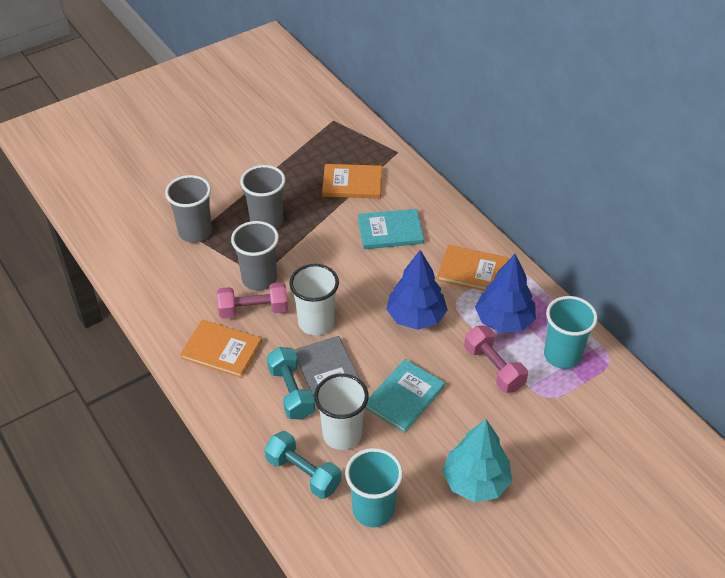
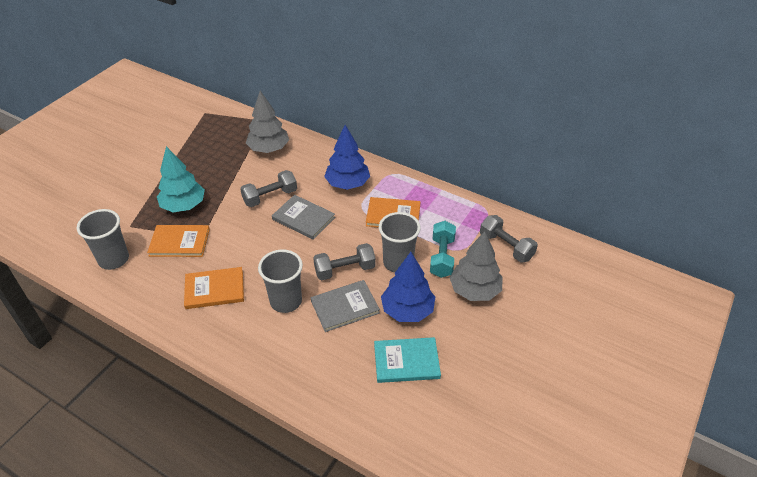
grey book: 1 -> 2
grey dumbbell: 0 -> 3
grey tree: 0 -> 2
pink dumbbell: 2 -> 0
turquoise book: 2 -> 1
turquoise cup: 2 -> 0
turquoise dumbbell: 2 -> 1
white cup: 2 -> 0

